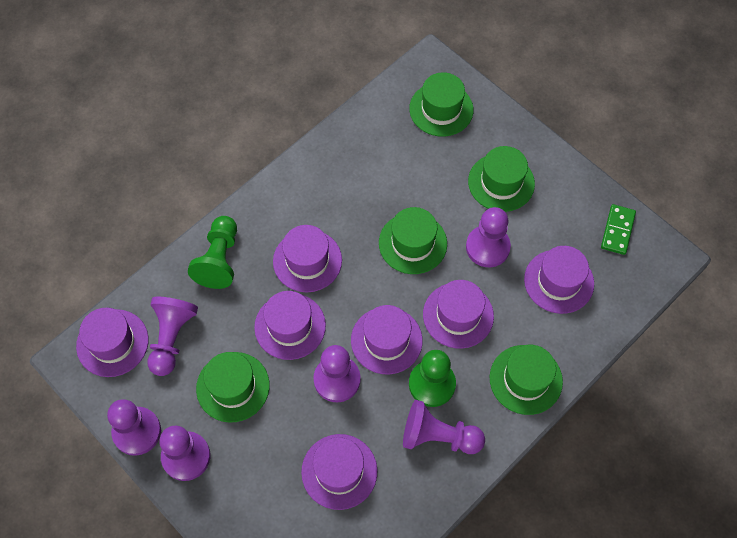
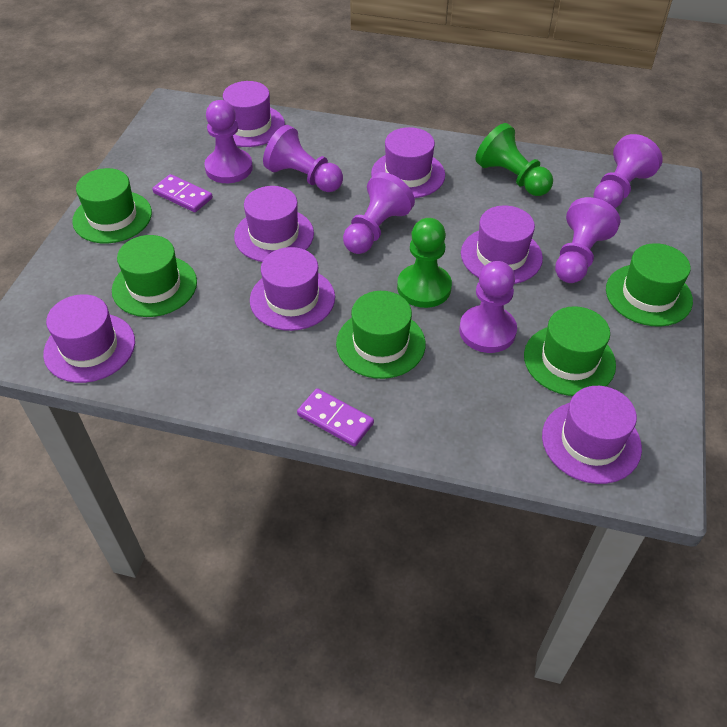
green domino: 1 -> 0
purple domino: 0 -> 2

